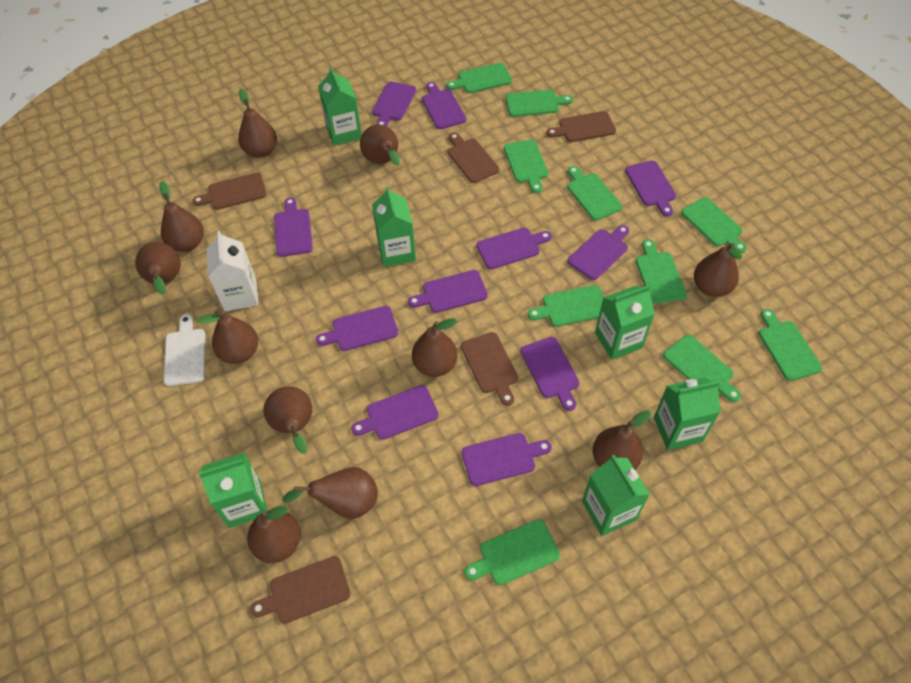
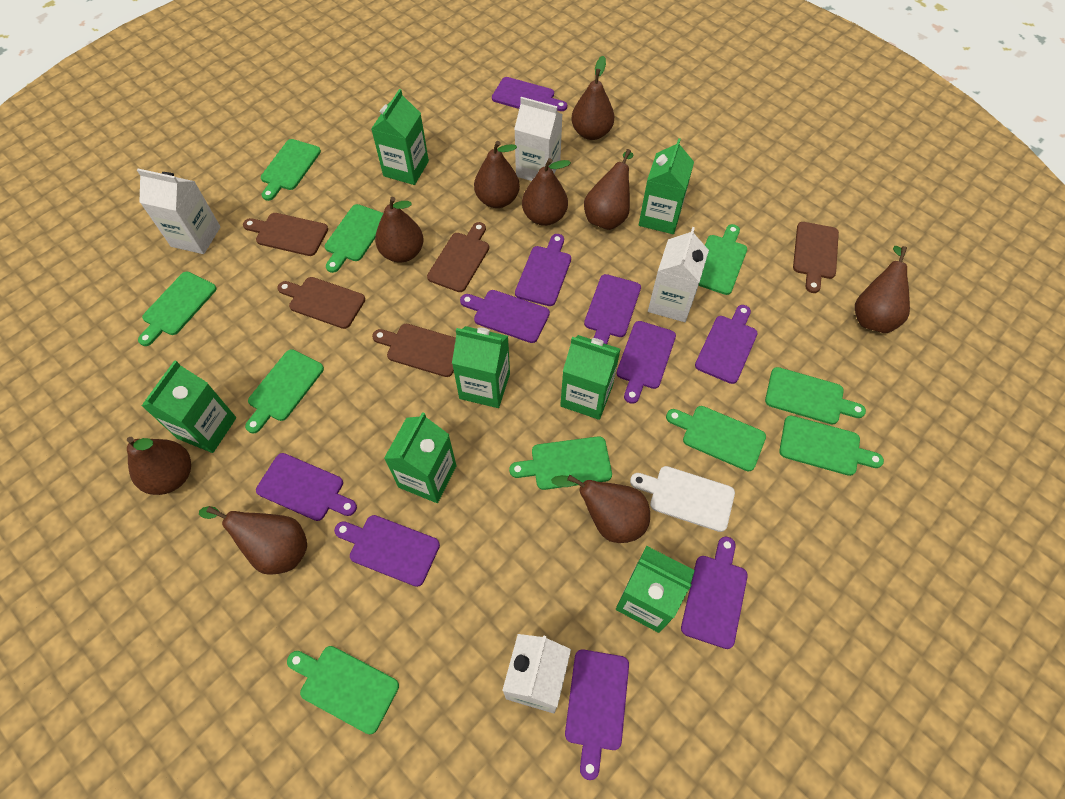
brown pear: 11 -> 9
green carton: 6 -> 7
purple cutting board: 11 -> 10
white carton: 1 -> 4

